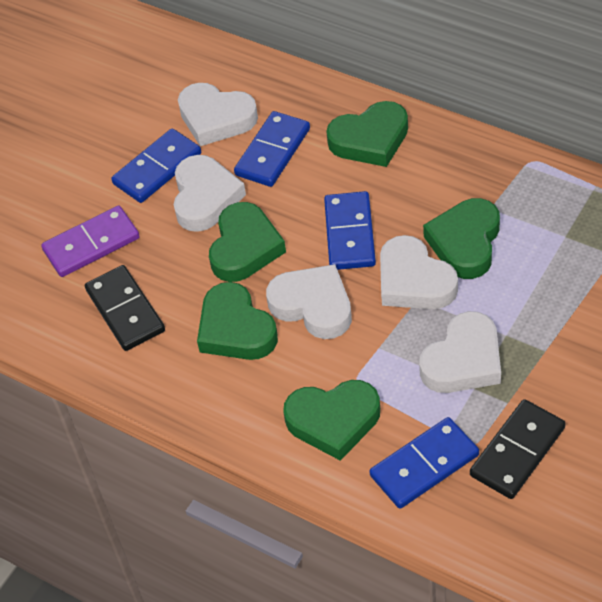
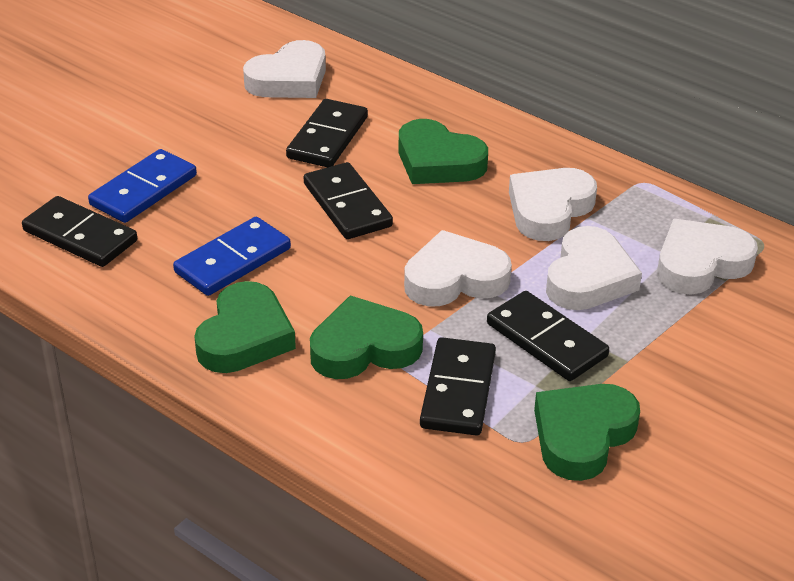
black domino: 2 -> 5
blue domino: 4 -> 2
green heart: 5 -> 4
purple domino: 1 -> 0

